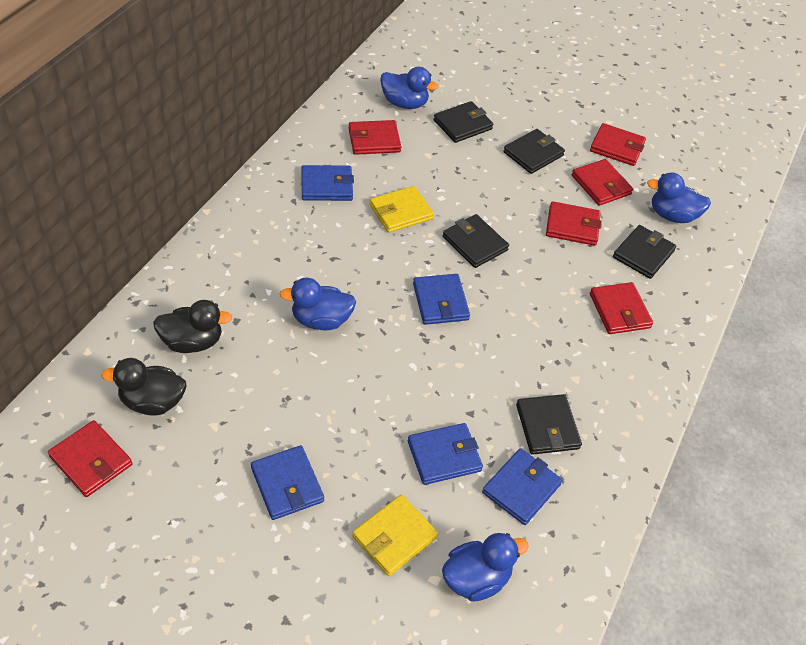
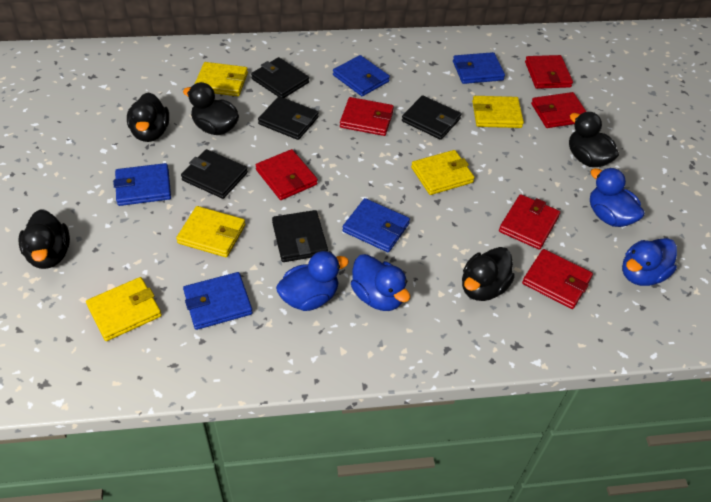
black duck: 2 -> 5
yellow wallet: 2 -> 5

